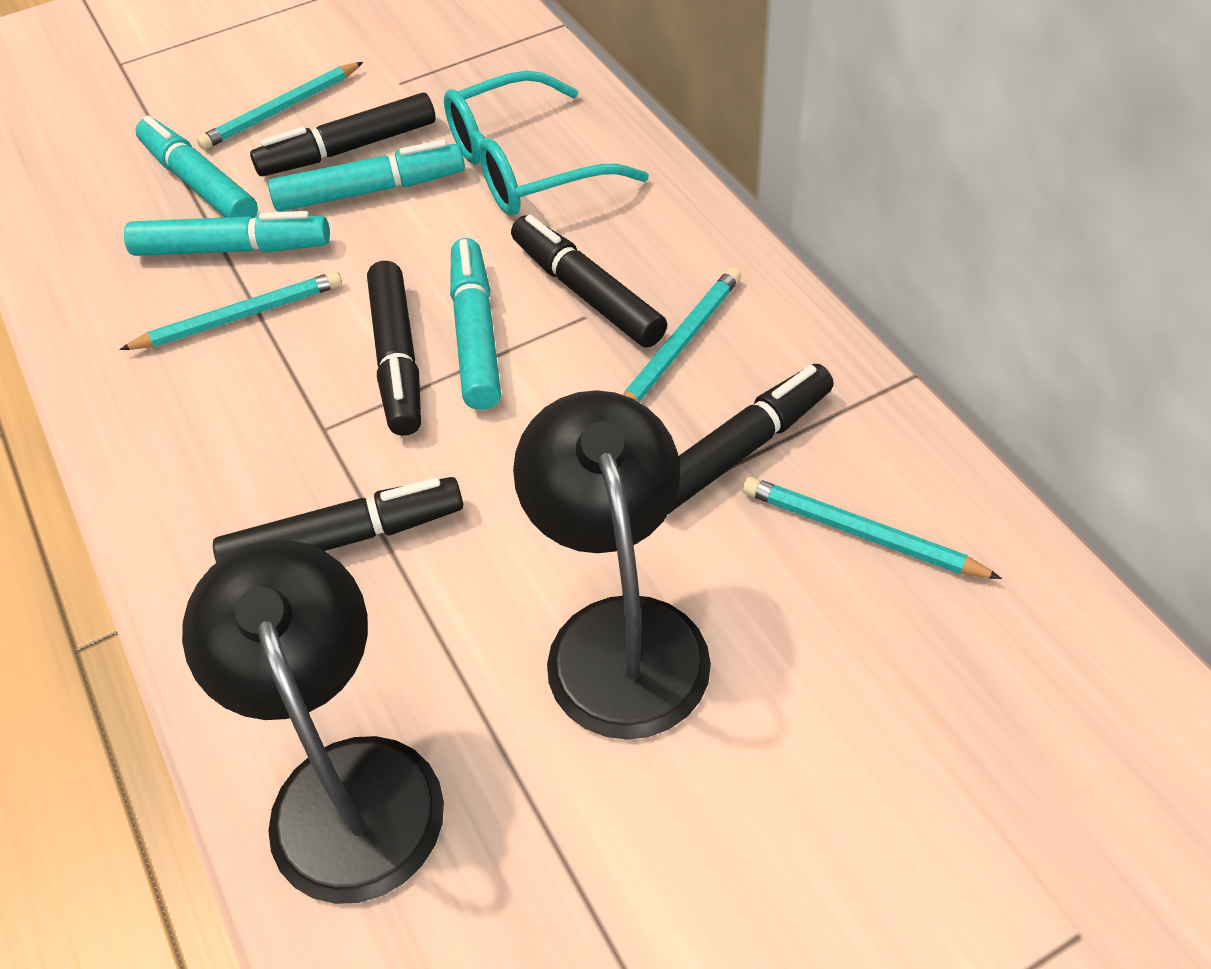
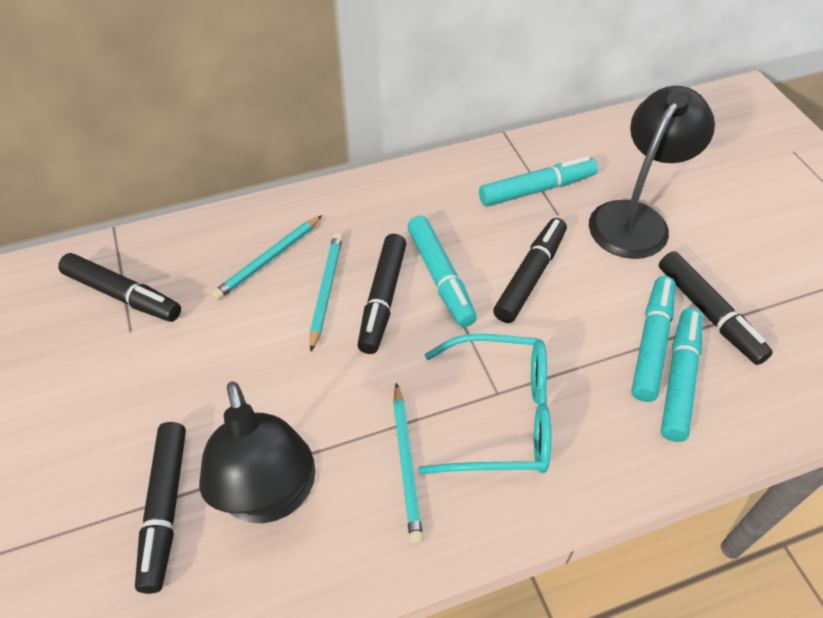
turquoise pencil: 4 -> 3

